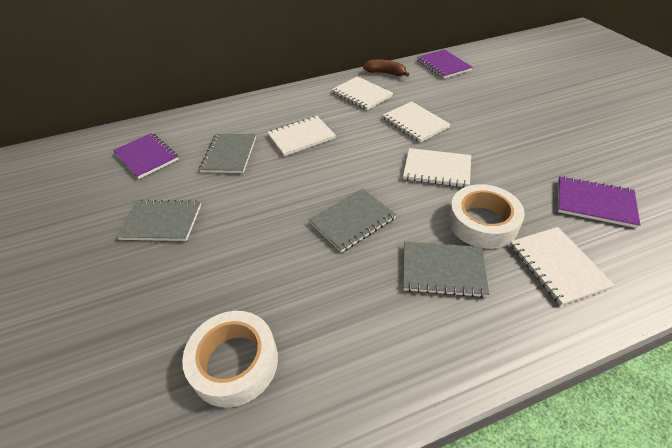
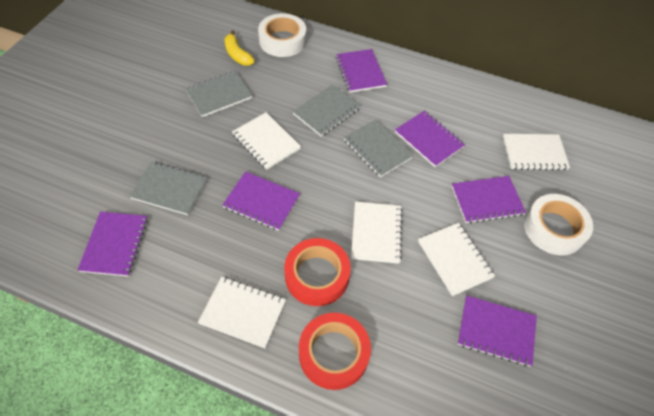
brown banana: 1 -> 0
purple notebook: 3 -> 6
red tape: 0 -> 2
yellow banana: 0 -> 1

